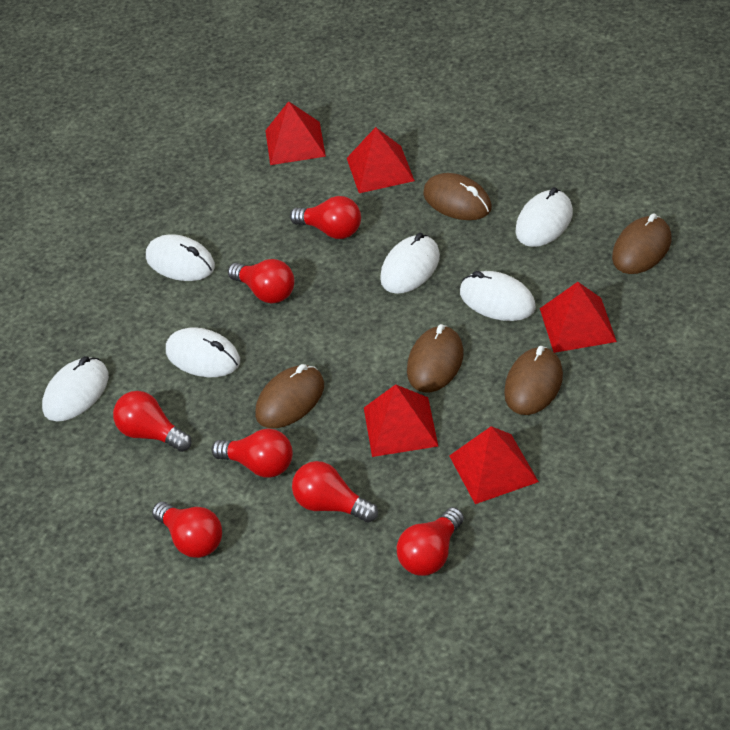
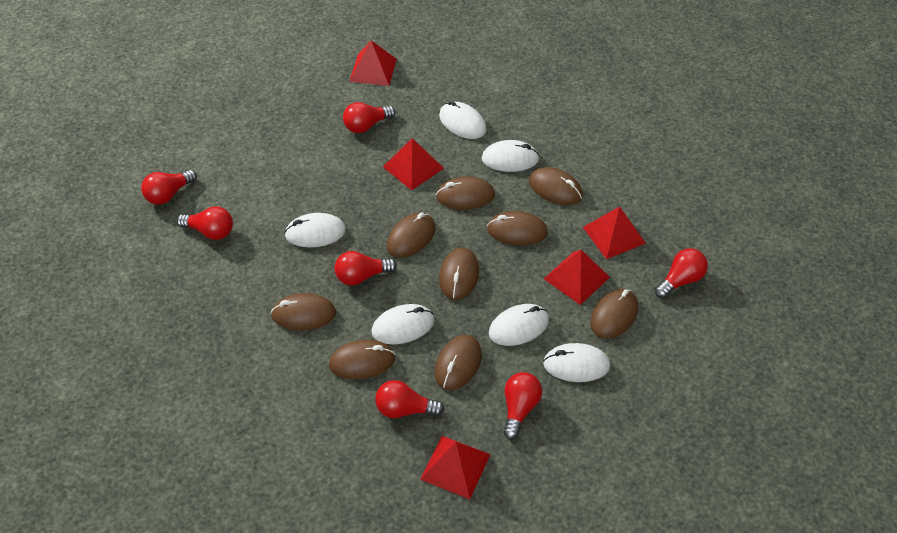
brown mouse: 5 -> 9

